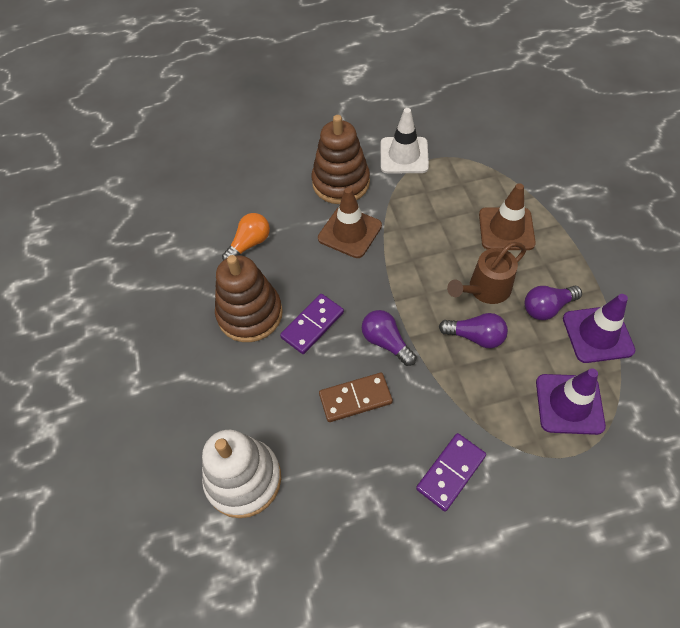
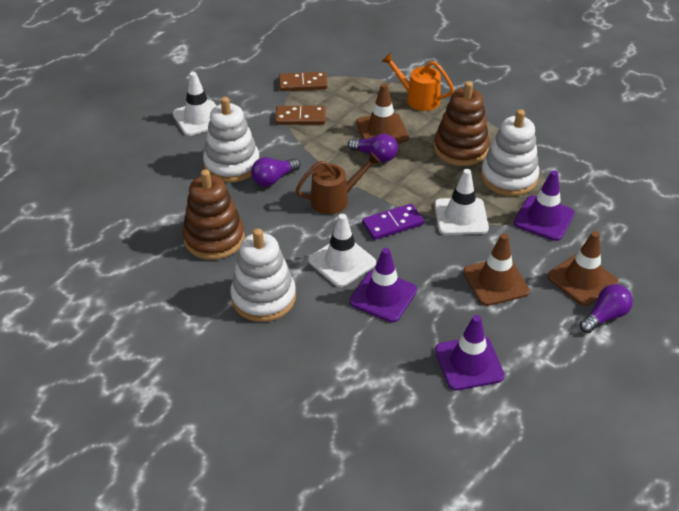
brown domino: 1 -> 2
brown traffic cone: 2 -> 3
orange light bulb: 1 -> 0
orange watering can: 0 -> 1
purple domino: 2 -> 1
purple traffic cone: 2 -> 3
white stacking toy: 1 -> 3
white traffic cone: 1 -> 3

